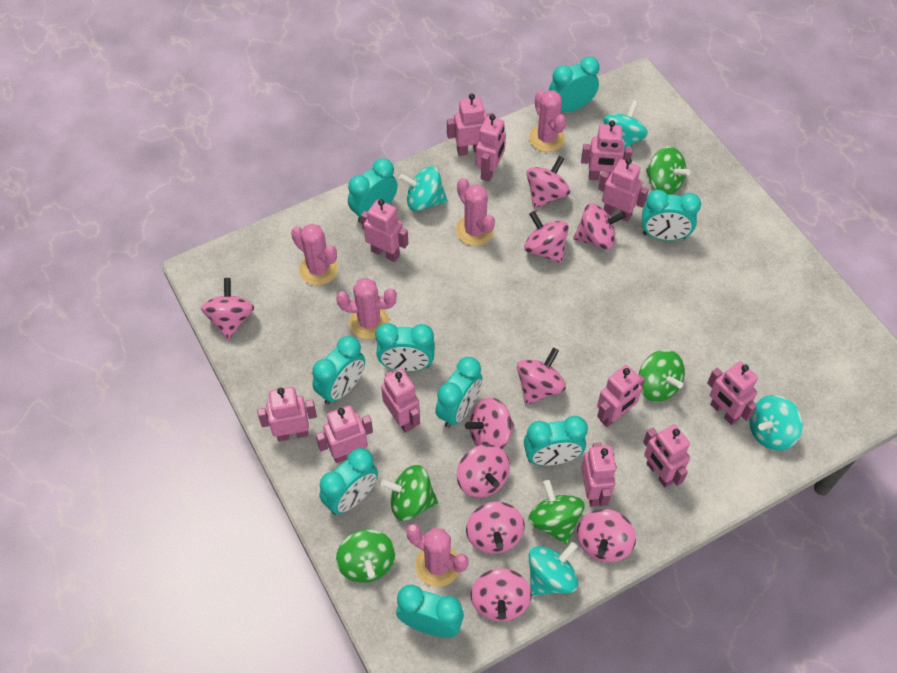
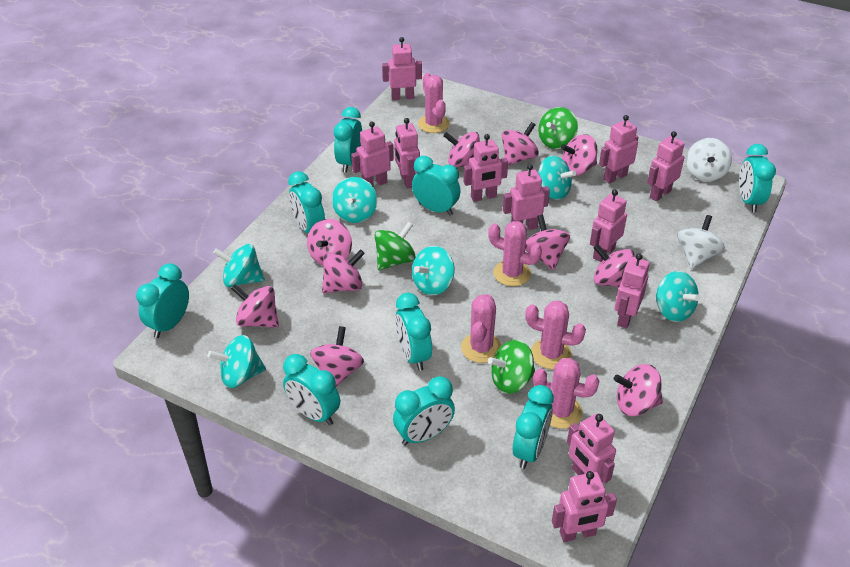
green spinning top: 5 -> 3
pink robot: 12 -> 11
turquoise spinning top: 4 -> 6
white spinning top: 0 -> 2

